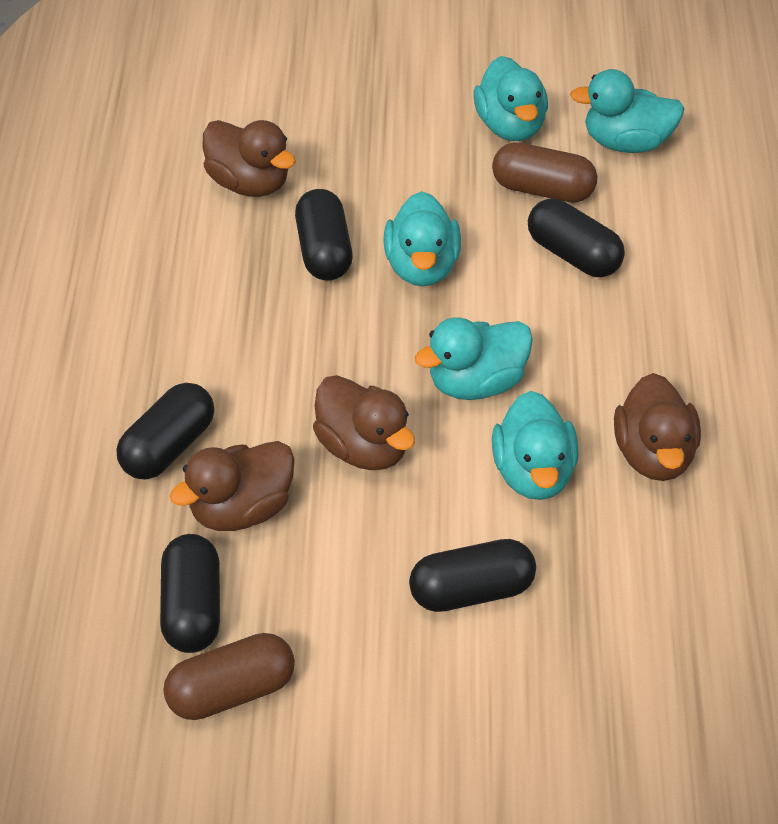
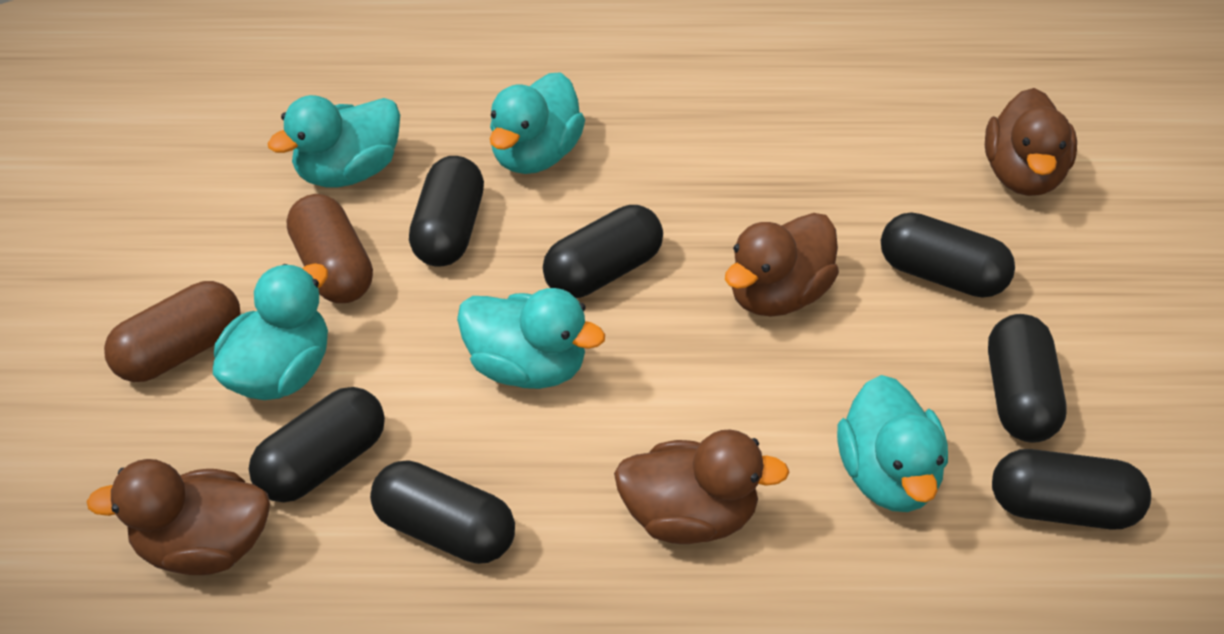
black capsule: 5 -> 7

